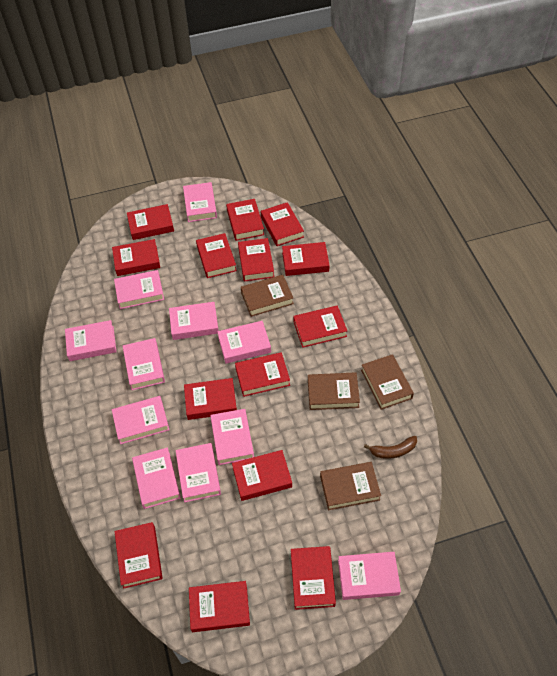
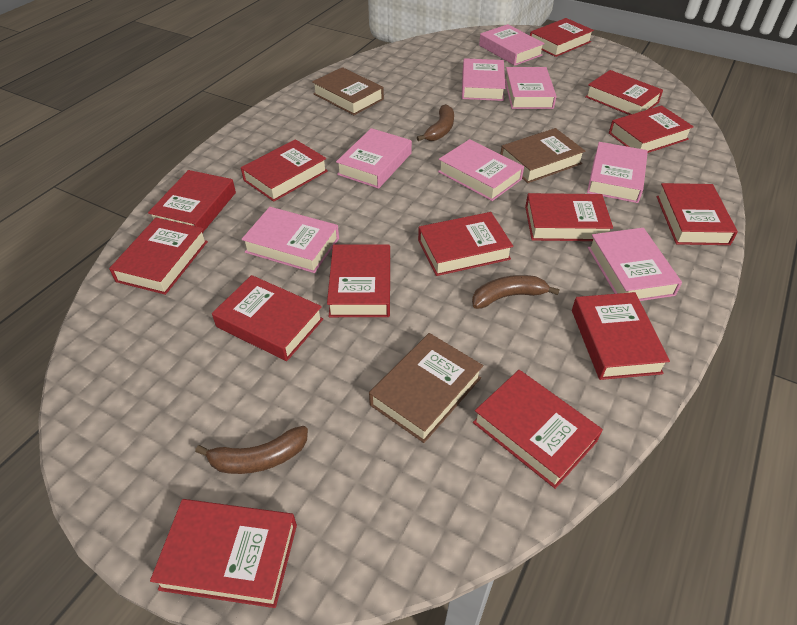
brown banana: 1 -> 3
brown book: 4 -> 3
pink book: 11 -> 8

